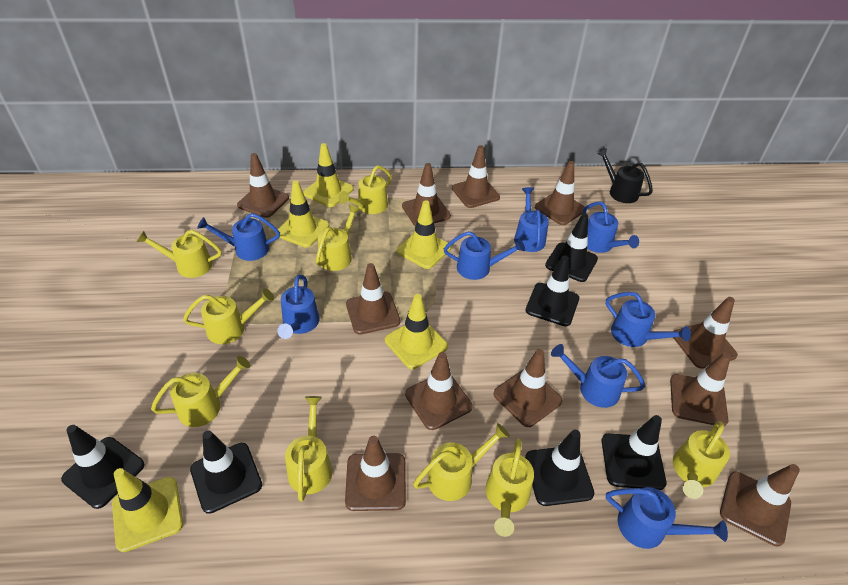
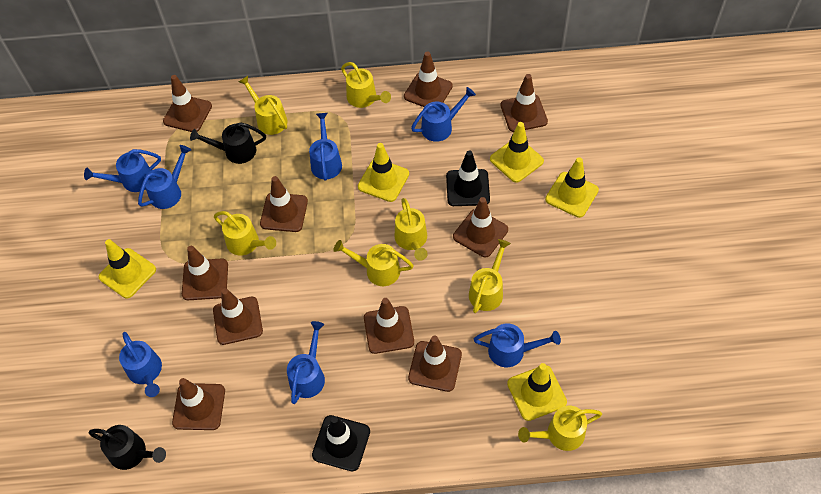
black traffic cone: 6 -> 2
black watering can: 1 -> 2
blue watering can: 8 -> 7
brown traffic cone: 11 -> 10
yellow watering can: 9 -> 7

